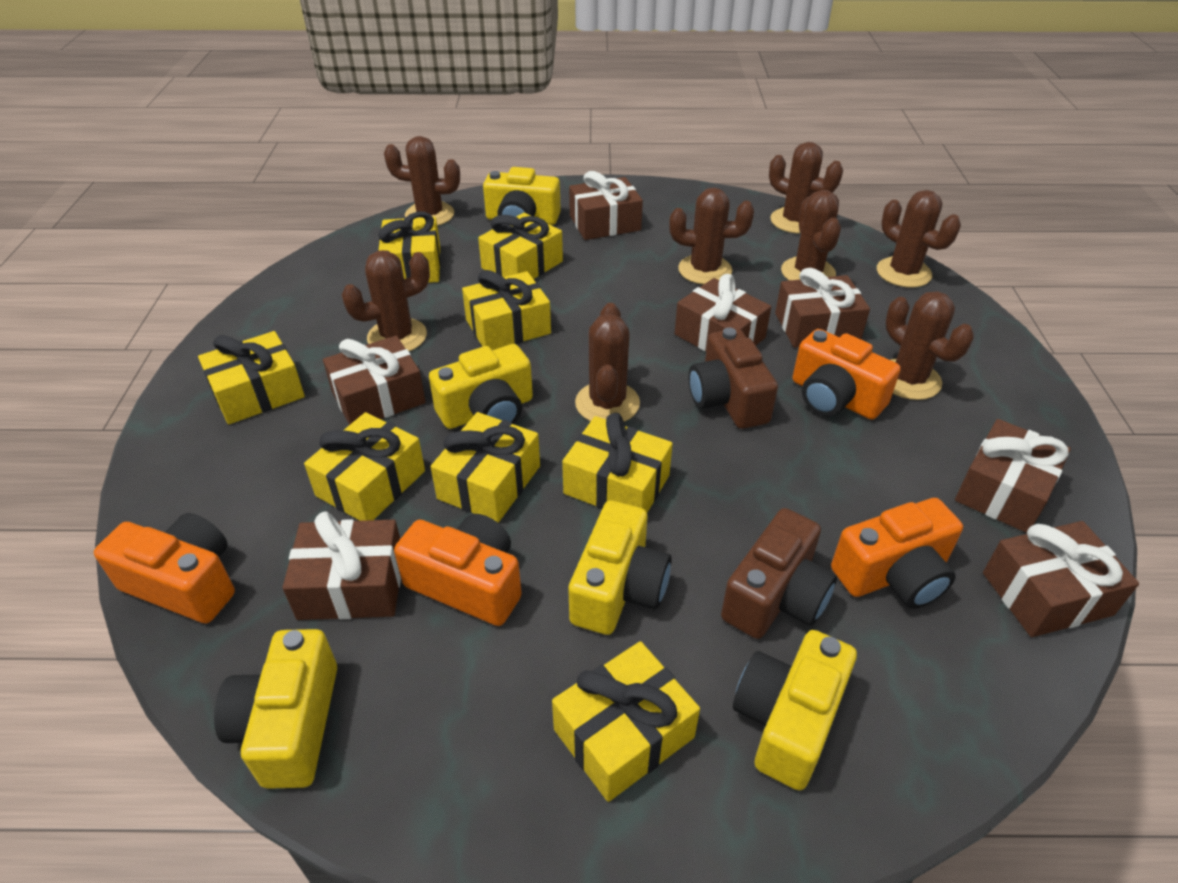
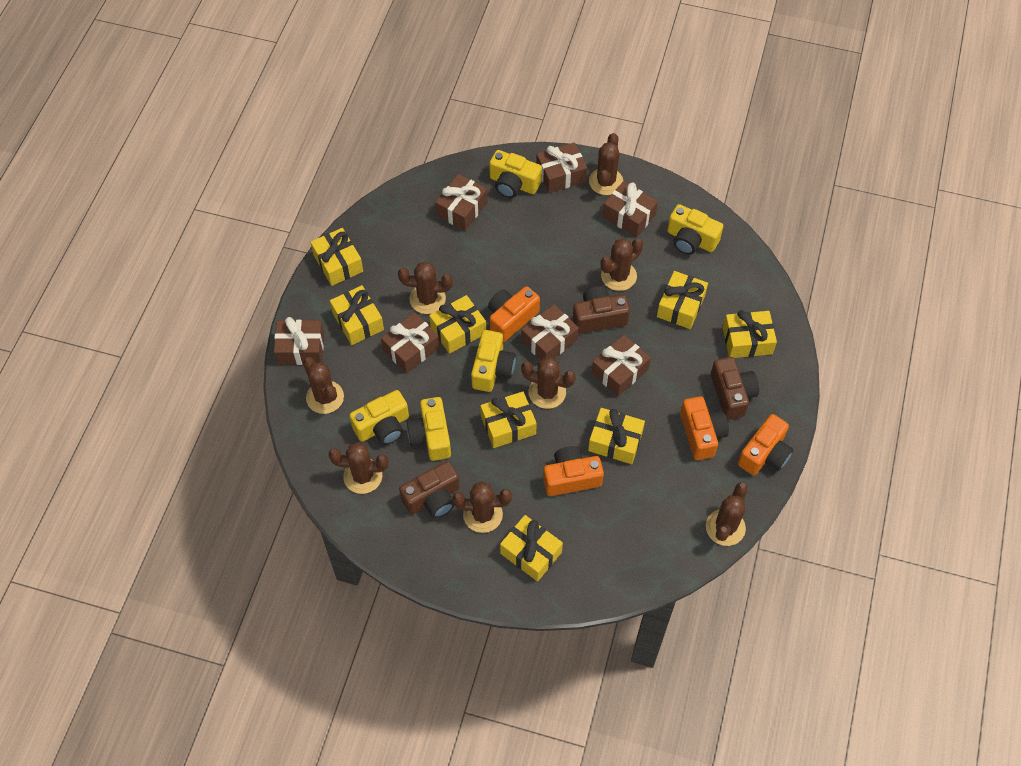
brown camera: 2 -> 3

